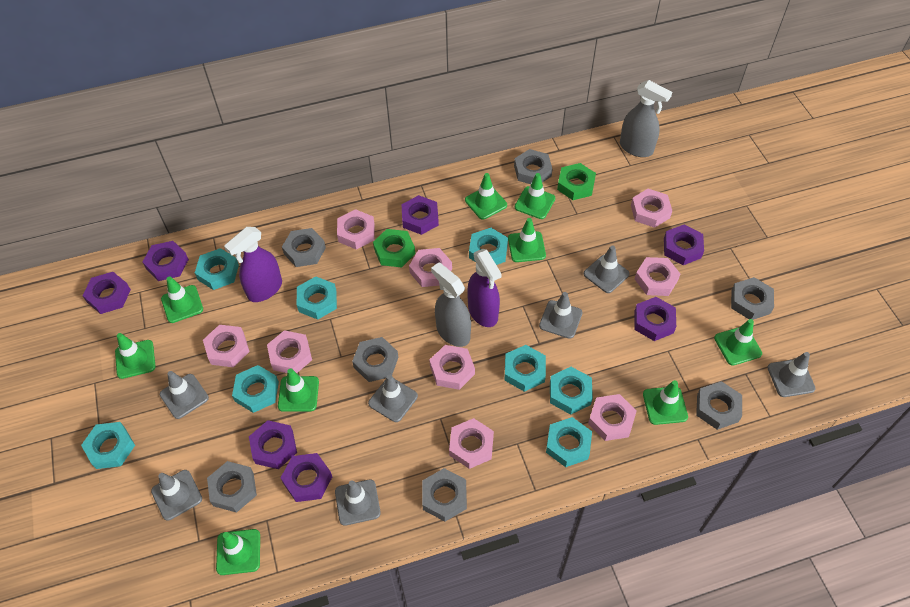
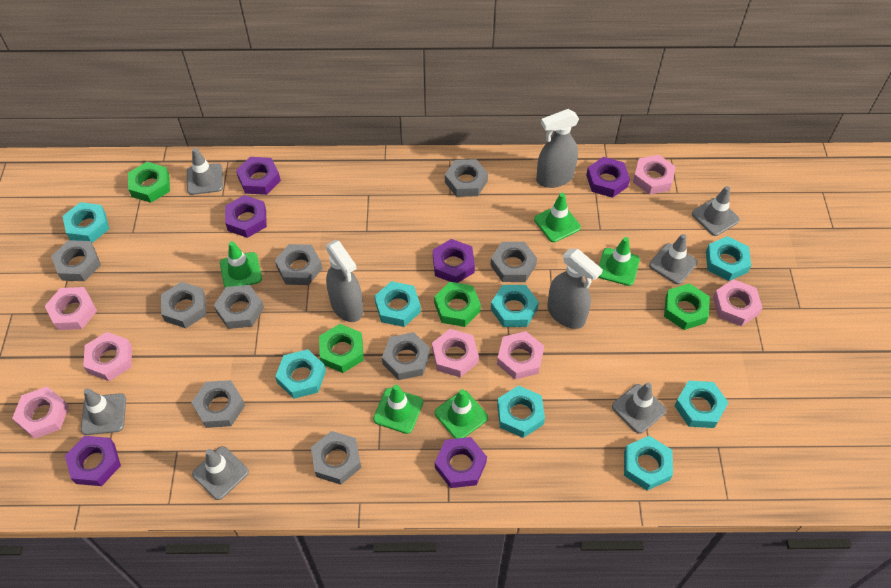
green nut: 2 -> 4
green traffic cone: 9 -> 5
grey nut: 7 -> 9
grey spray bottle: 2 -> 3
grey traffic cone: 7 -> 6
pink nut: 9 -> 7
purple nut: 7 -> 6
purple spray bottle: 2 -> 0

